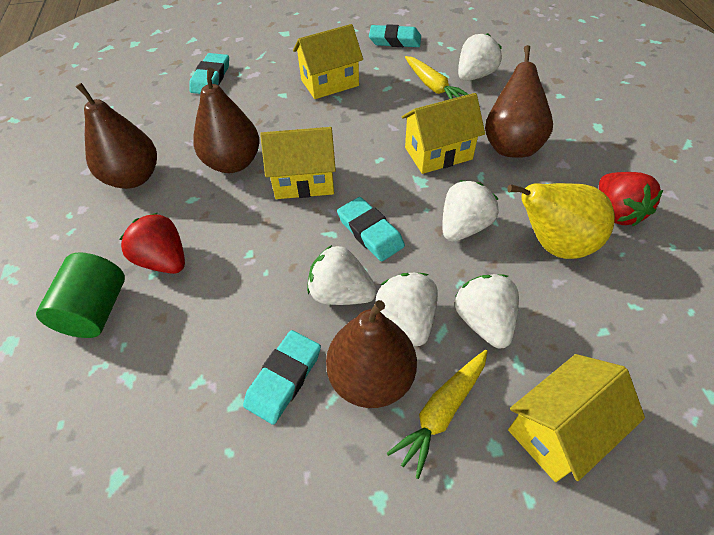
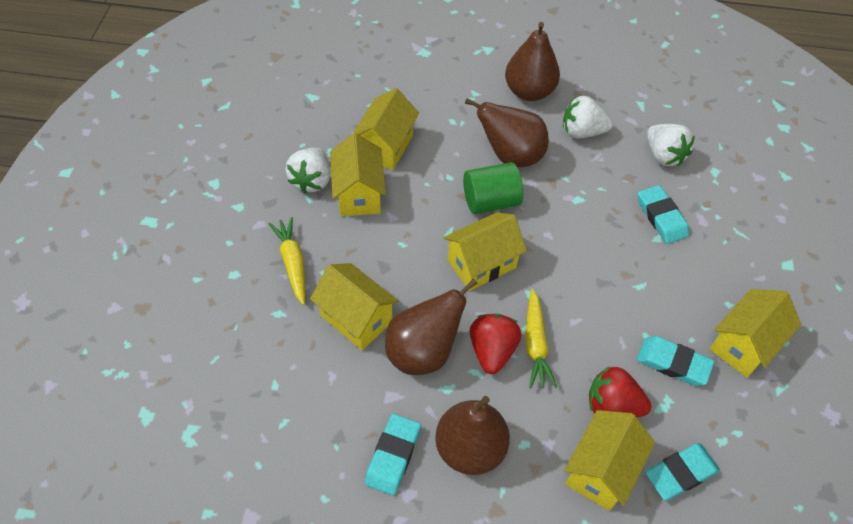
white strawberry: 5 -> 3
yellow house: 4 -> 6
yellow pear: 1 -> 0

